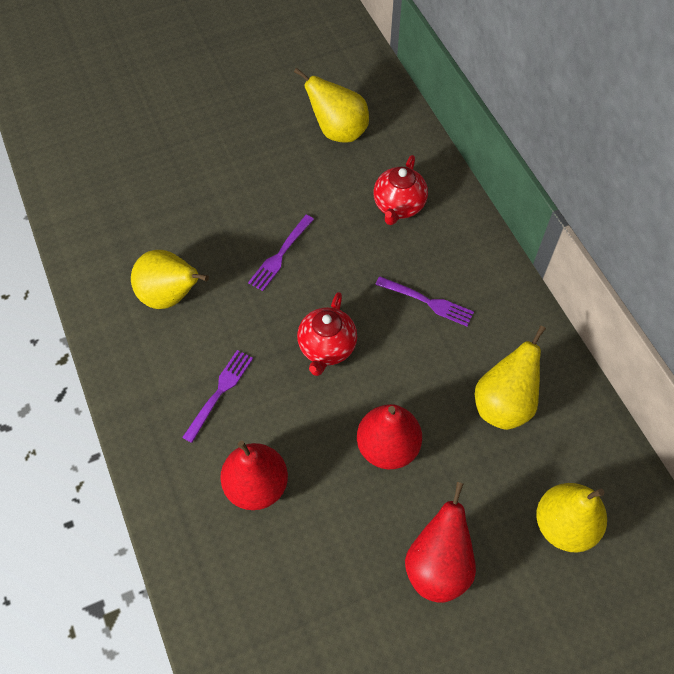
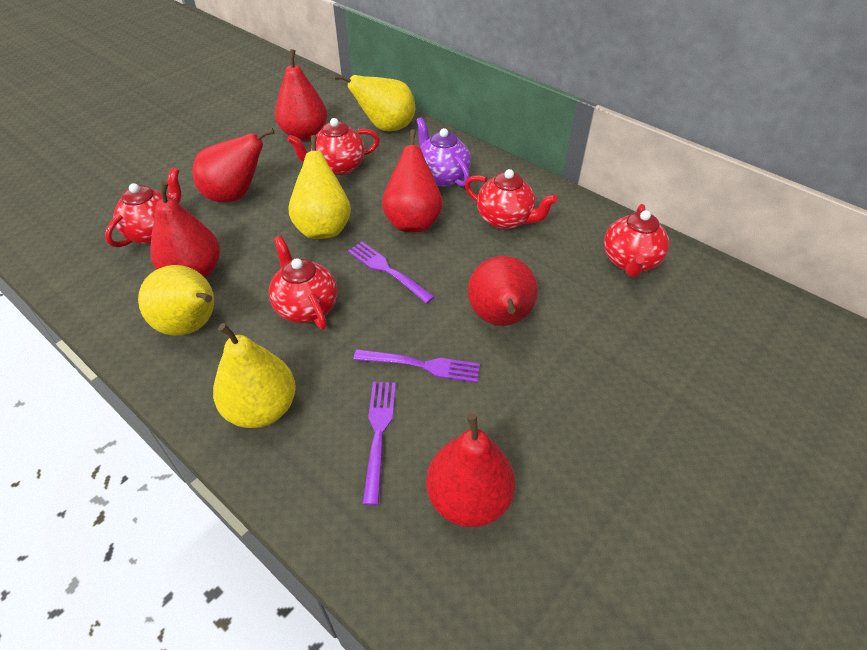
purple teapot: 0 -> 1
red pear: 3 -> 6
red teapot: 2 -> 5

